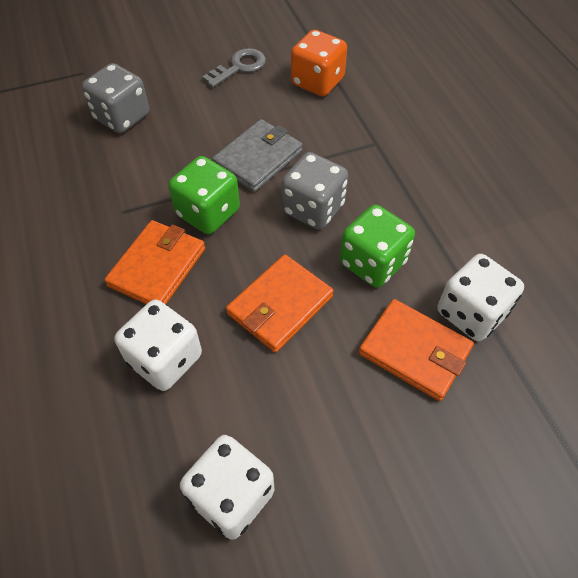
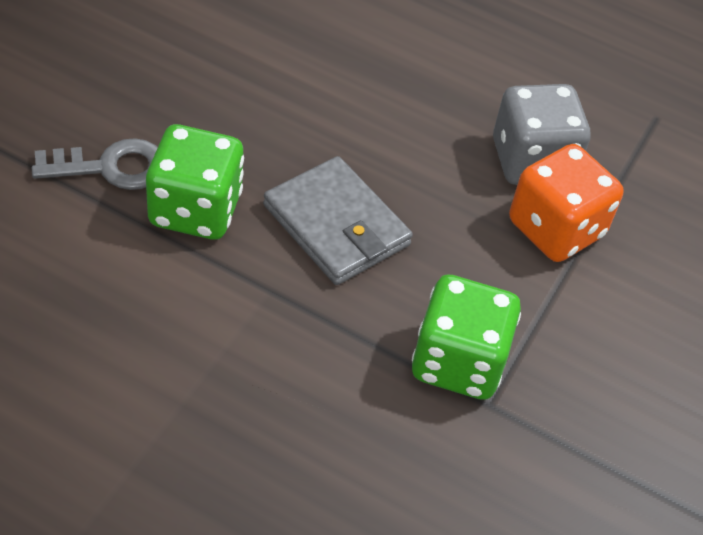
grey dice: 2 -> 1
orange wallet: 3 -> 0
white dice: 3 -> 0

